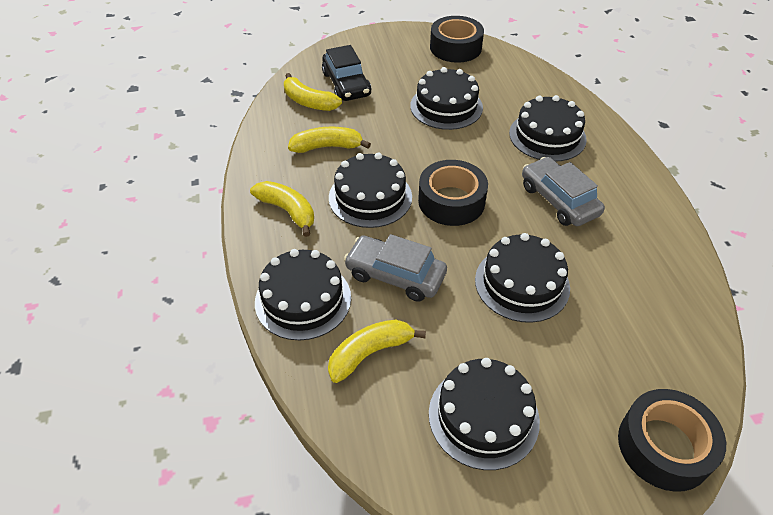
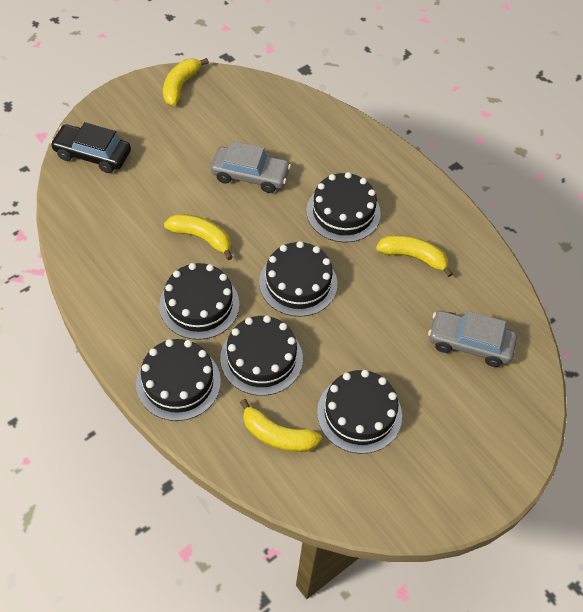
black tape: 3 -> 0

